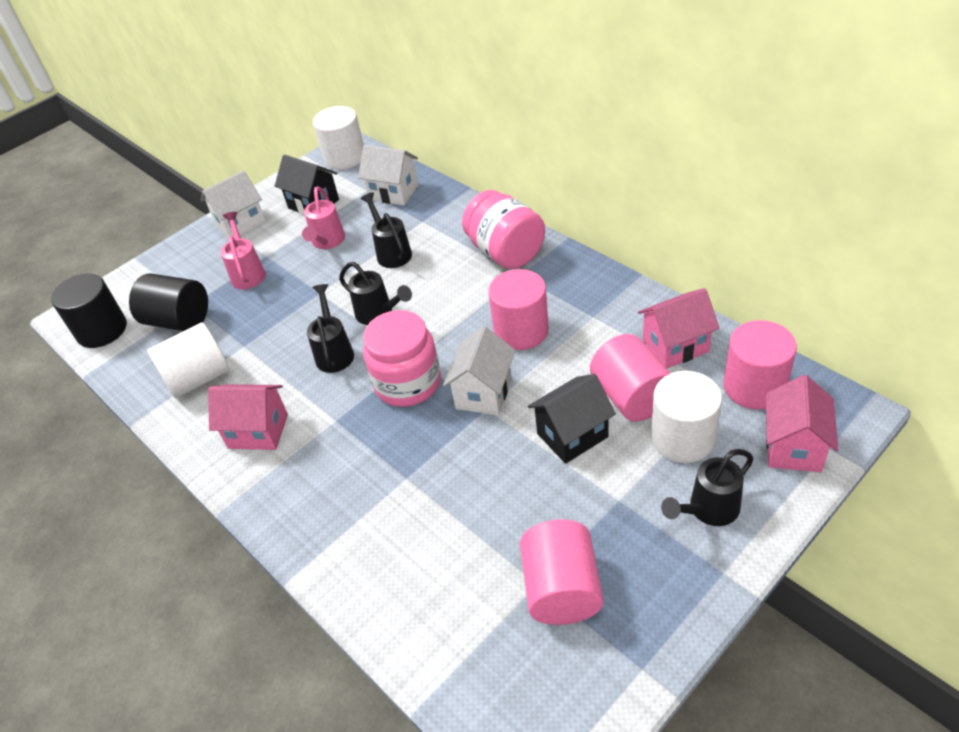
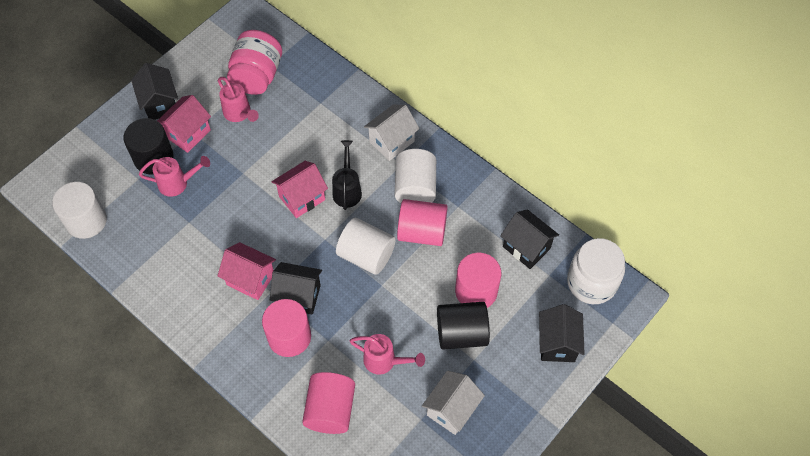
black house: 2 -> 4
black watering can: 4 -> 1
pink jar: 2 -> 1
pink watering can: 2 -> 3
white house: 3 -> 2
white jar: 0 -> 1

